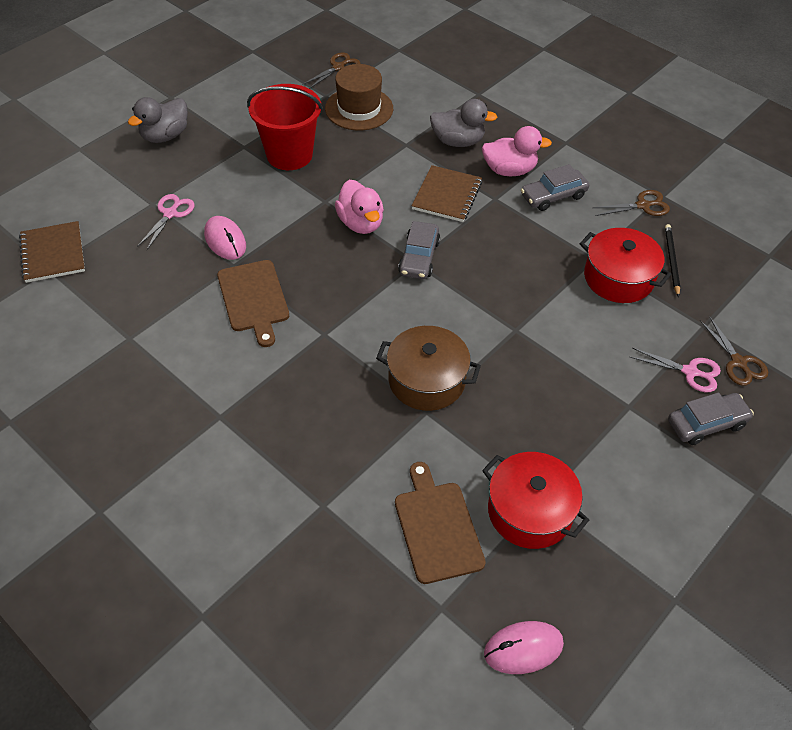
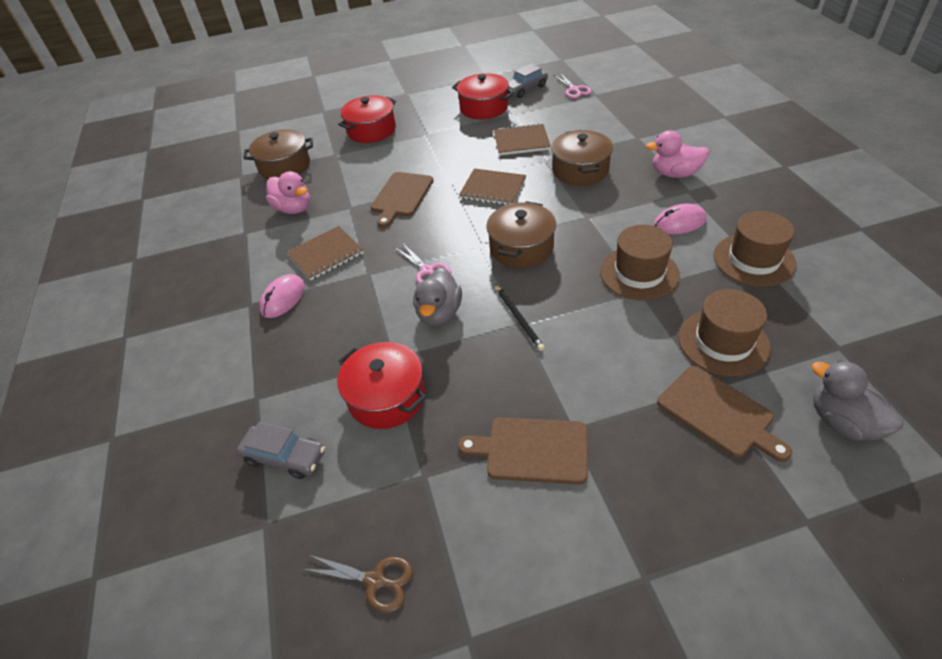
brown cutting board: 2 -> 3
brown hat: 1 -> 3
brown notebook: 2 -> 3
brown pot: 1 -> 3
brown scissors: 3 -> 1
grey car: 3 -> 2
red bucket: 1 -> 0
red pot: 2 -> 3

